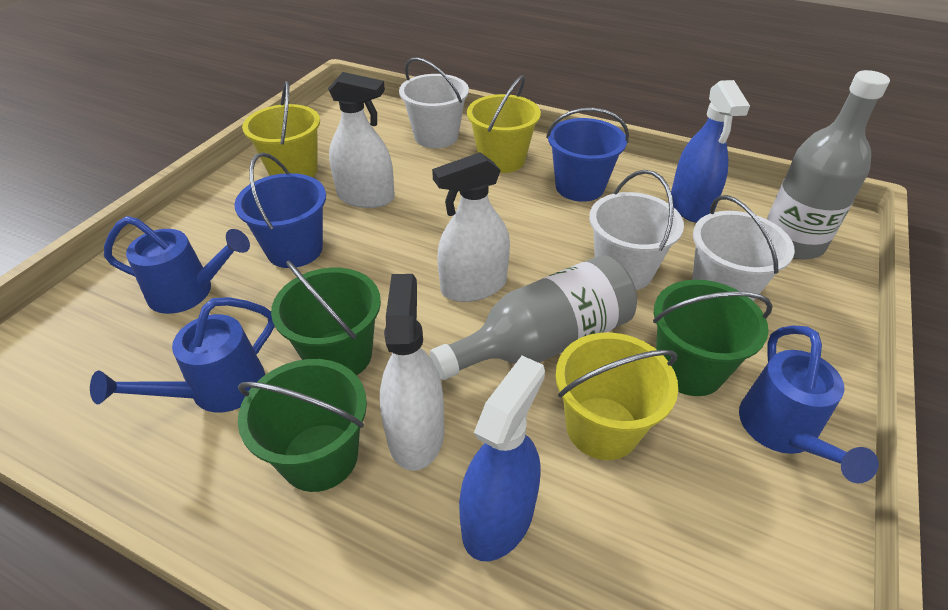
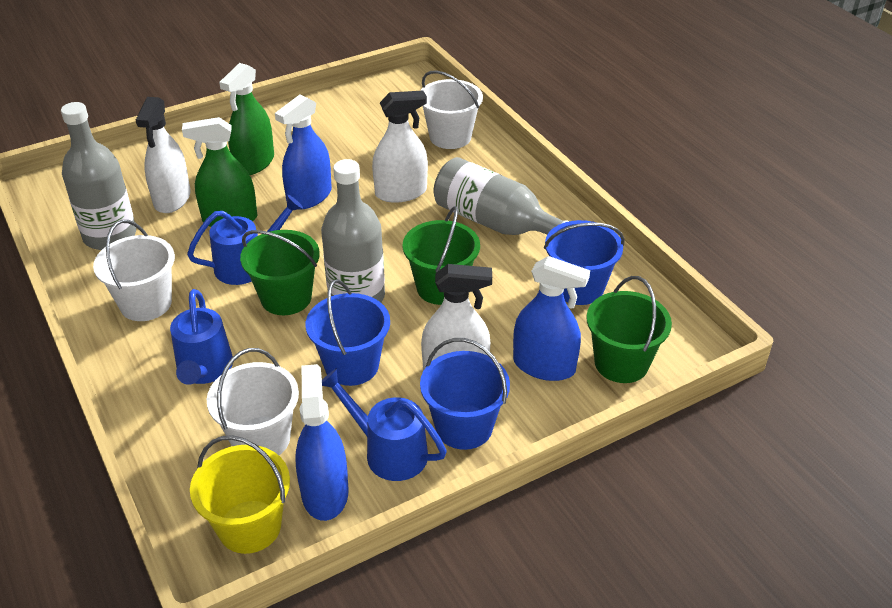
blue bucket: 2 -> 3
blue spray bottle: 2 -> 3
green spray bottle: 0 -> 2
grey bottle: 2 -> 3
yellow bucket: 3 -> 1

